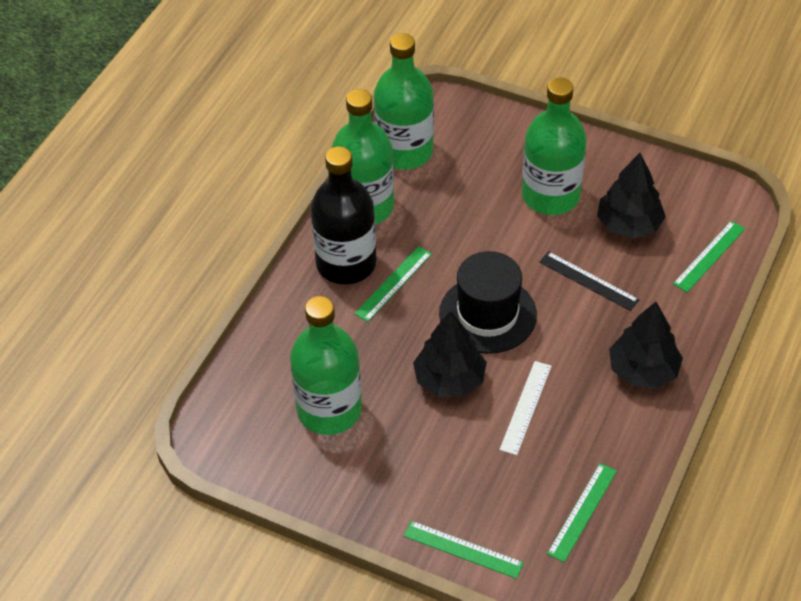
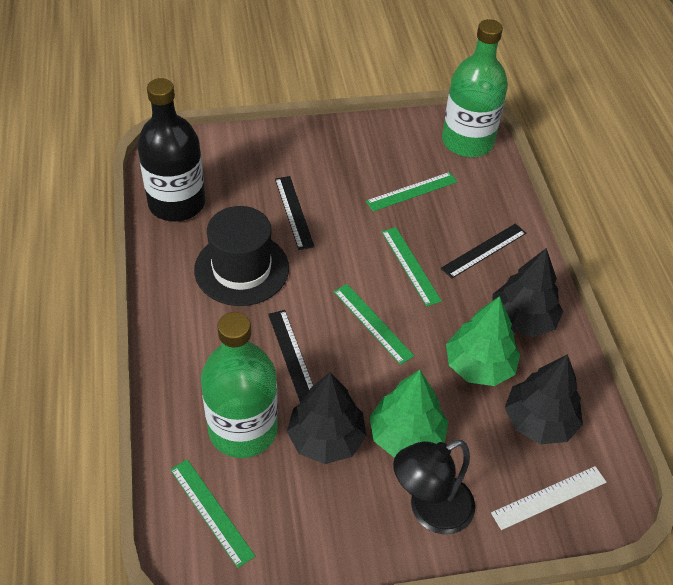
black lamp: 0 -> 1
black ruler: 1 -> 3
green bottle: 4 -> 2
green tree: 0 -> 2

